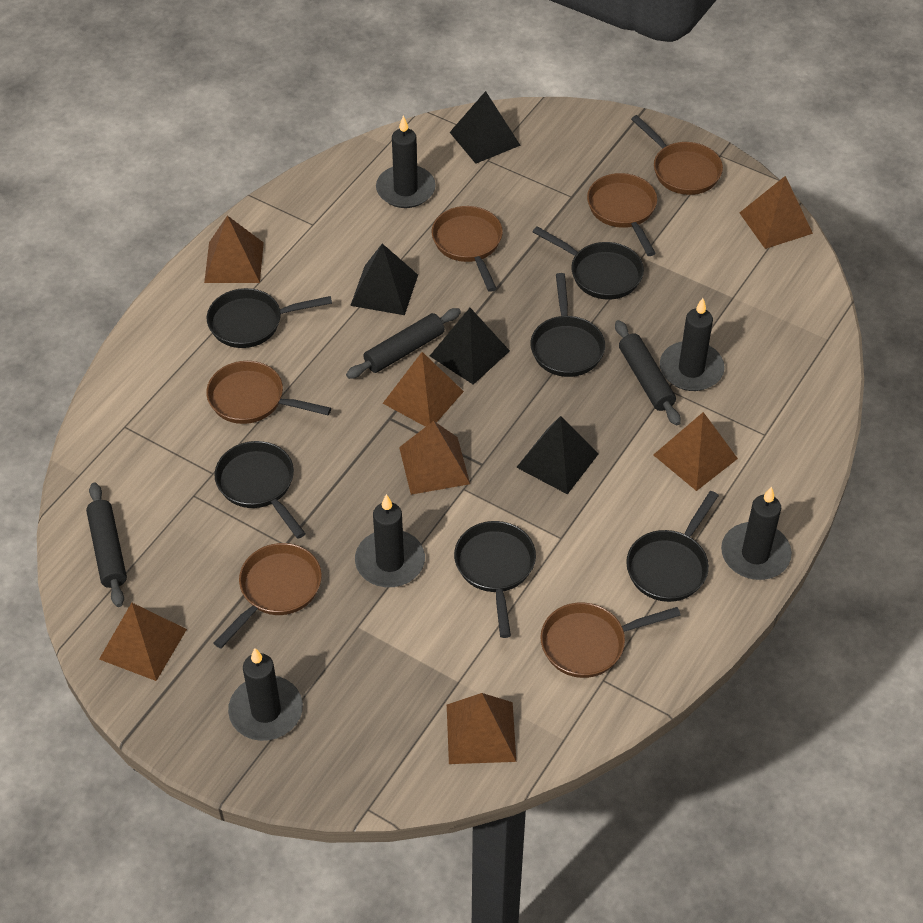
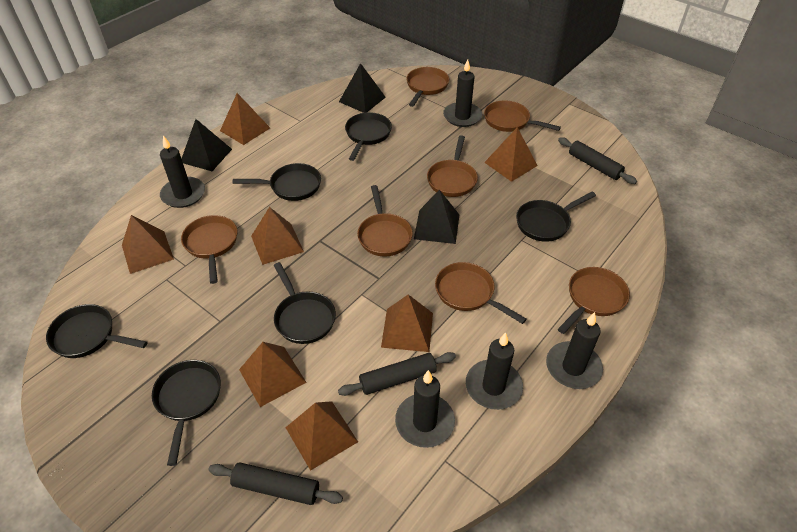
black pyramid: 4 -> 3
brown pan: 6 -> 7

